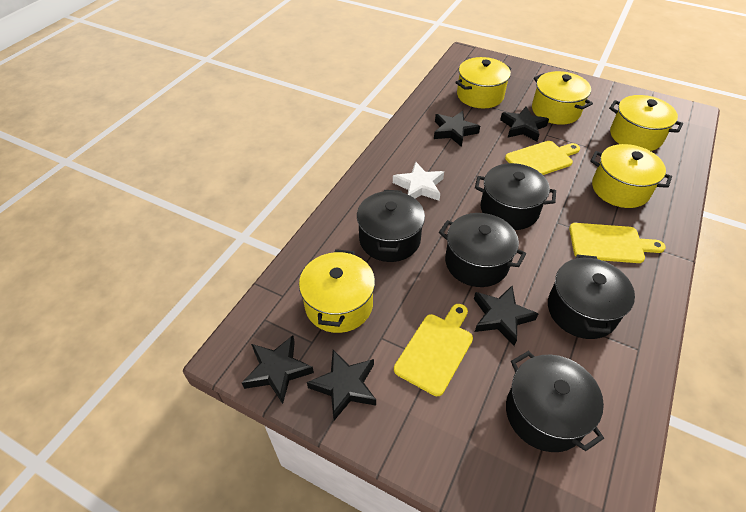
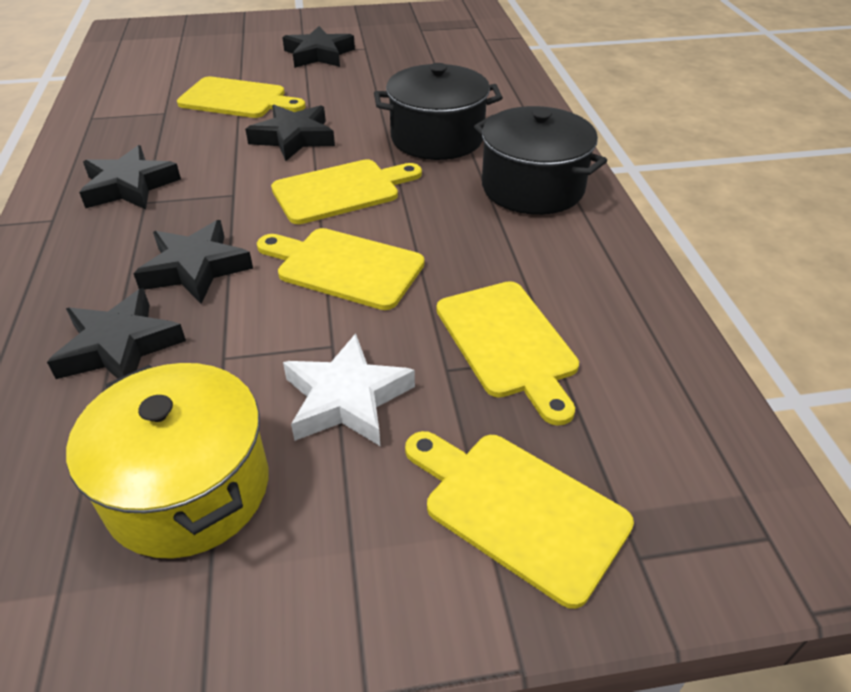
black pot: 5 -> 2
yellow cutting board: 3 -> 5
yellow pot: 5 -> 1

